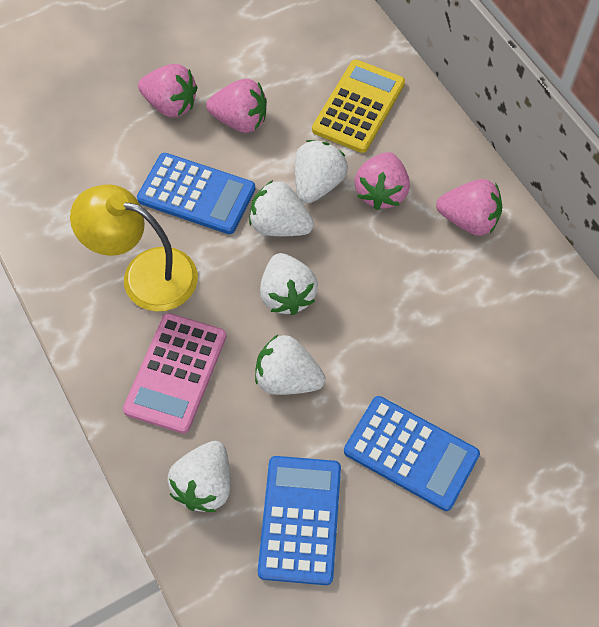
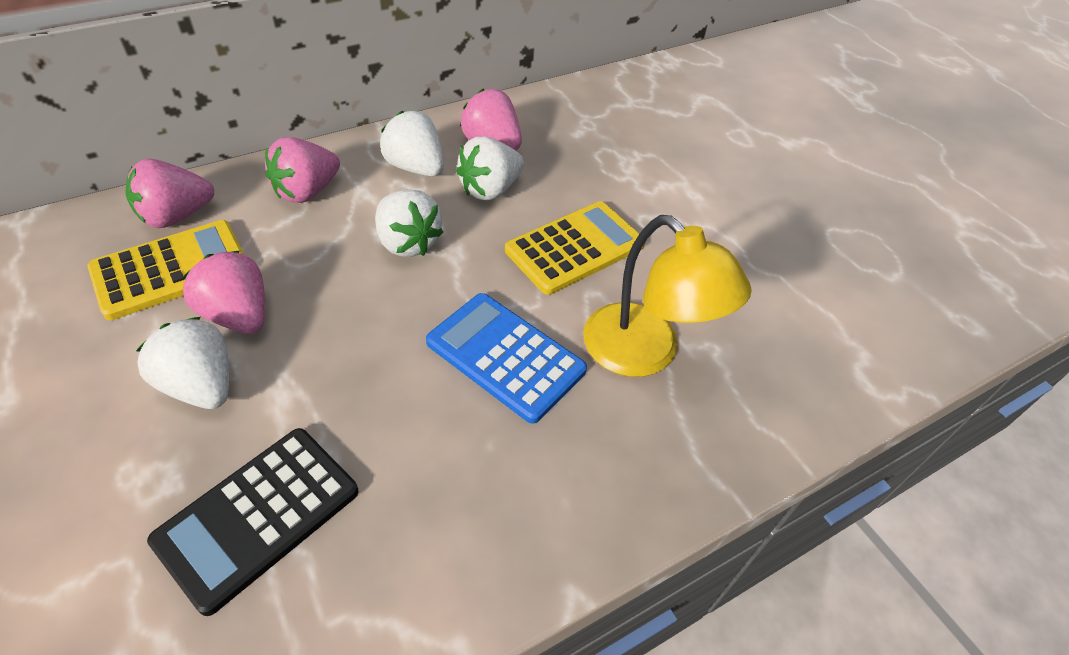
black calculator: 0 -> 1
blue calculator: 3 -> 1
pink calculator: 1 -> 0
white strawberry: 5 -> 4
yellow calculator: 1 -> 2

